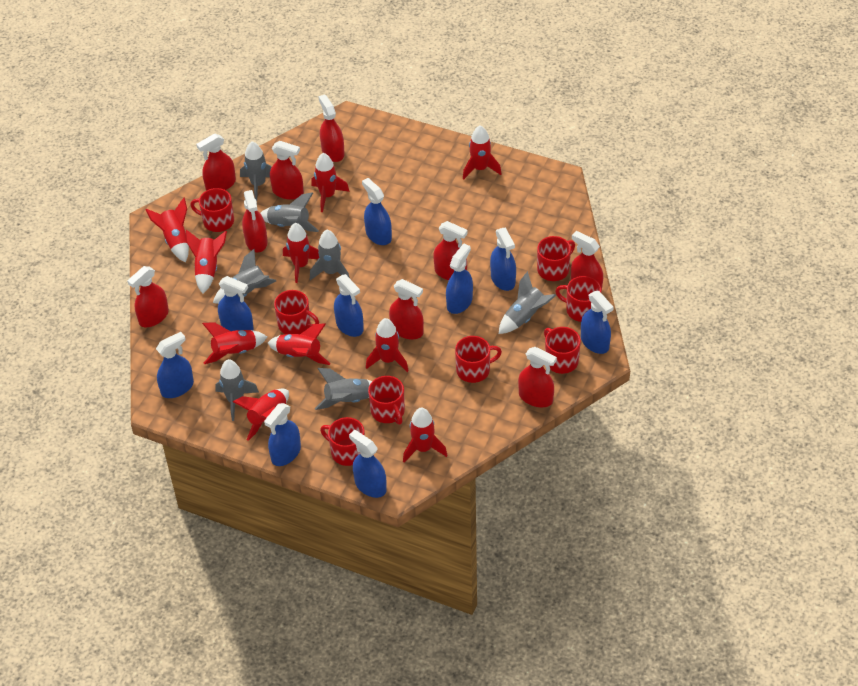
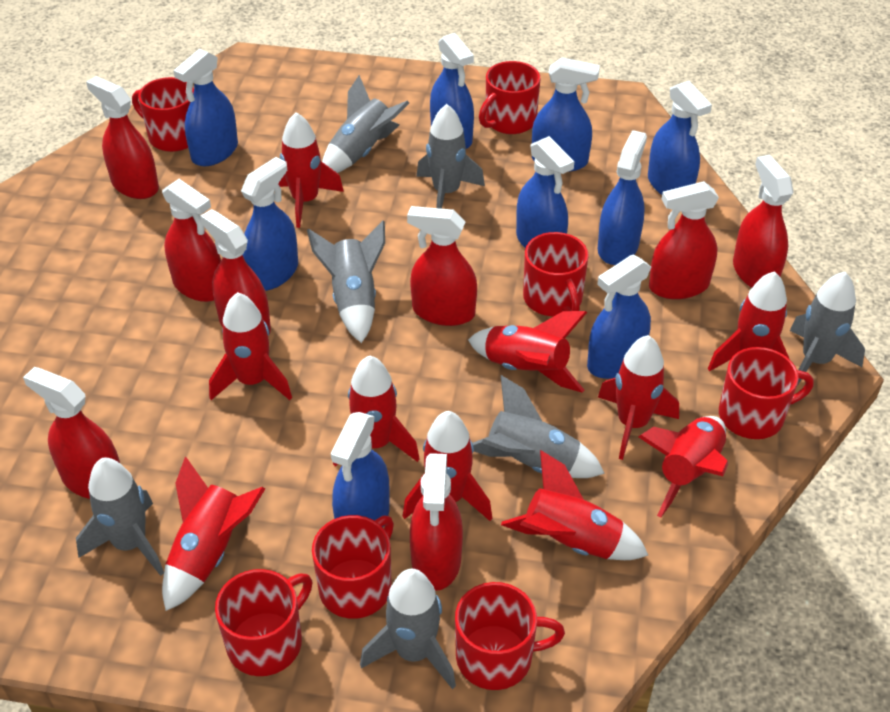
red mug: 8 -> 7
red spray bottle: 9 -> 8

